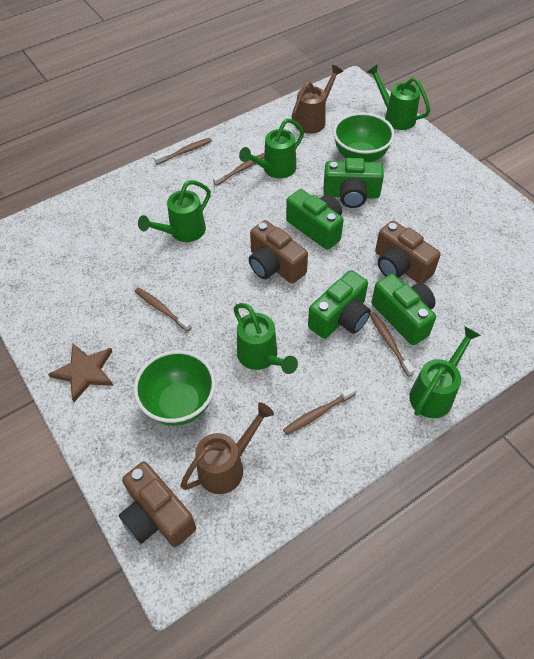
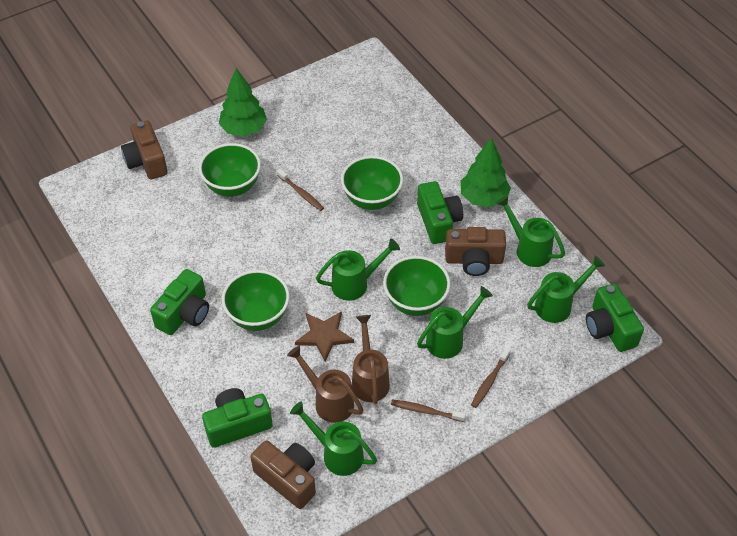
brown toothbrush: 5 -> 3
green bowl: 2 -> 4
green tree: 0 -> 2

